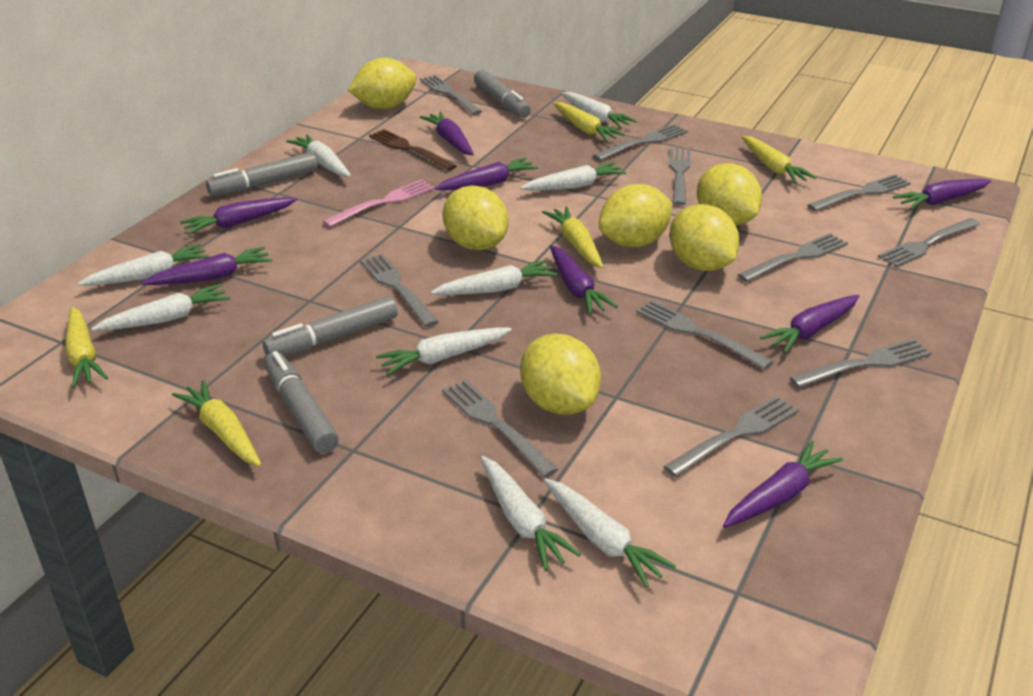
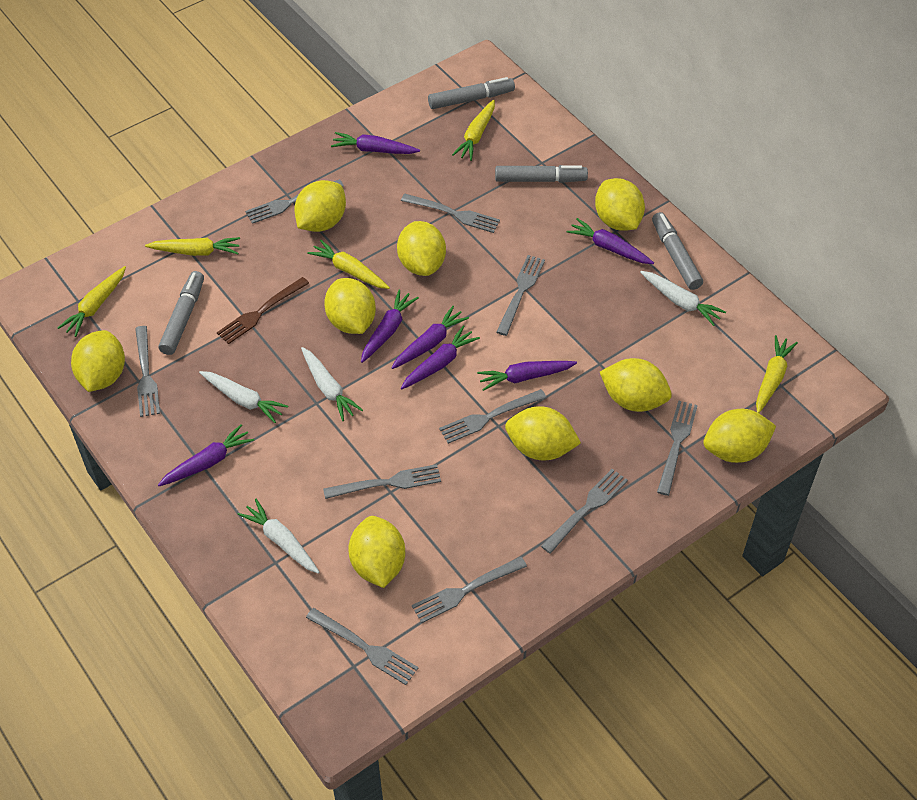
grey fork: 11 -> 10
pink fork: 1 -> 0
purple carrot: 8 -> 7
white carrot: 9 -> 4
yellow lemon: 6 -> 9

